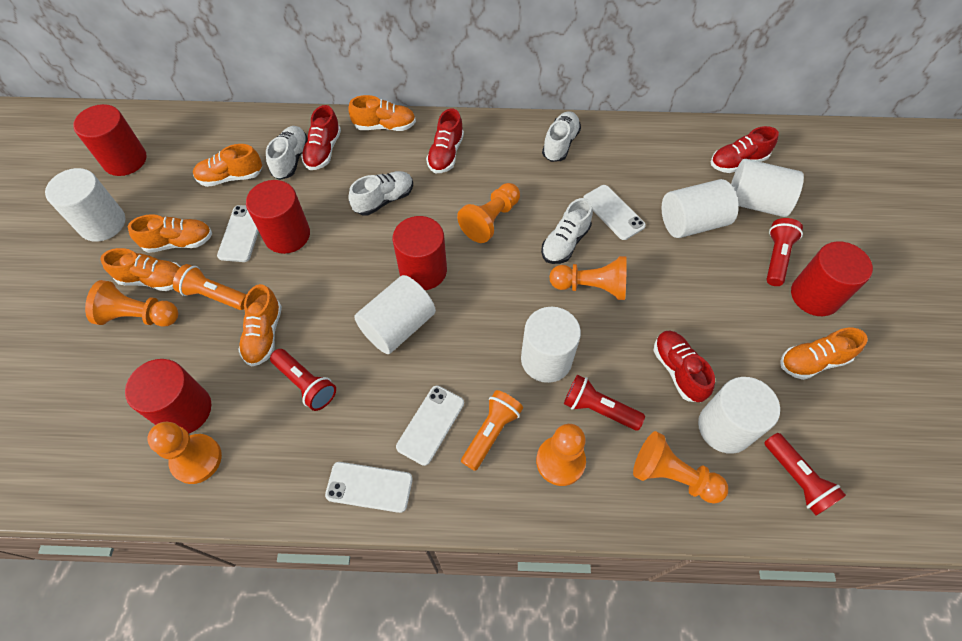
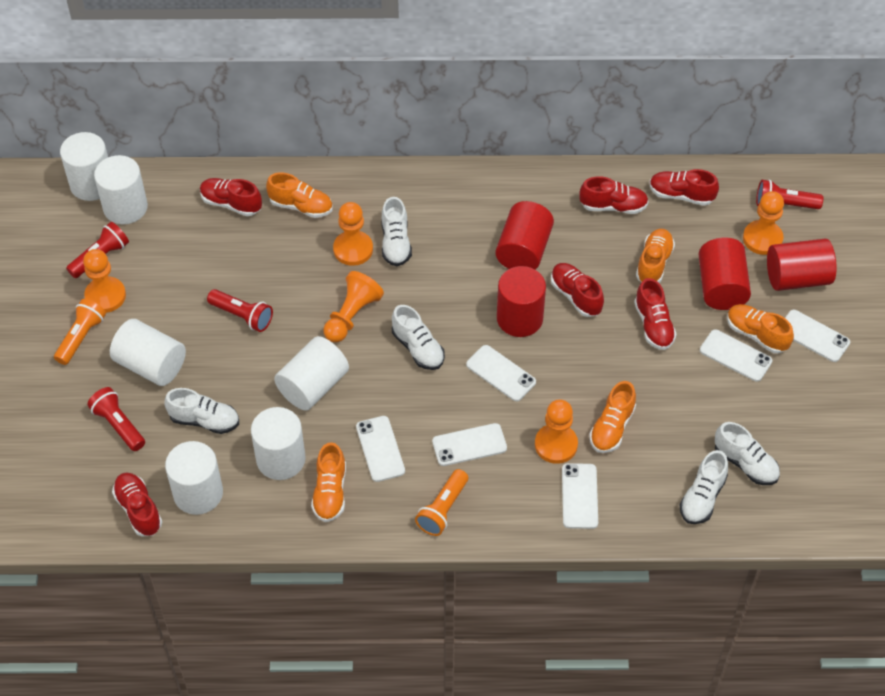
orange pawn: 6 -> 5
orange shoe: 6 -> 5
red cylinder: 5 -> 4
red shoe: 4 -> 6
white phone: 4 -> 6
white shoe: 4 -> 5

